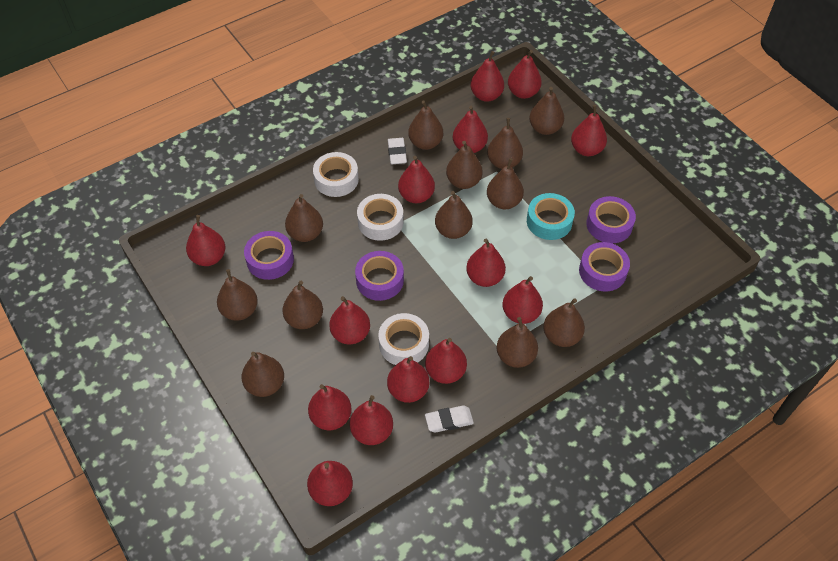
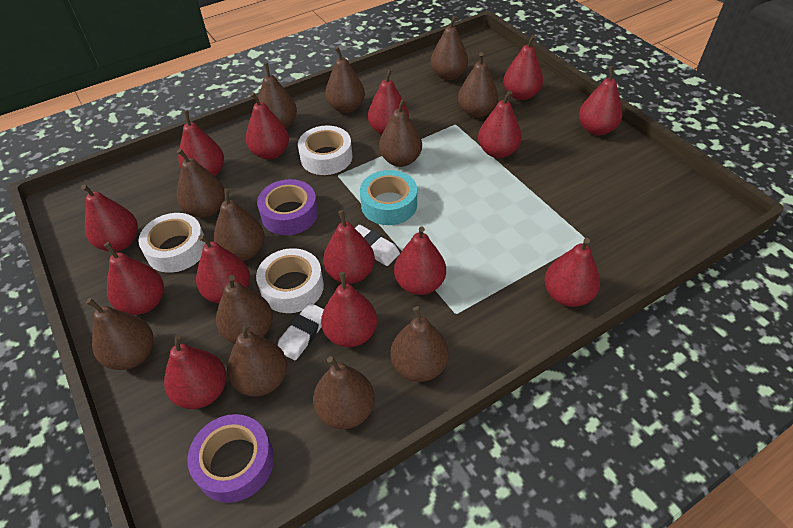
purple tape: 4 -> 2

